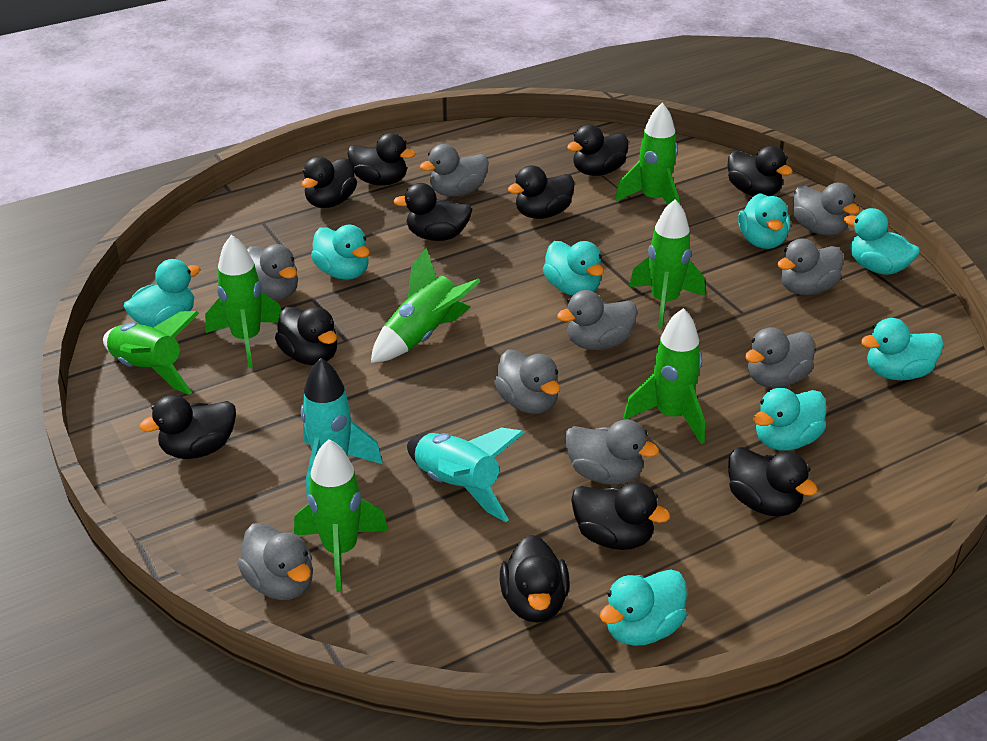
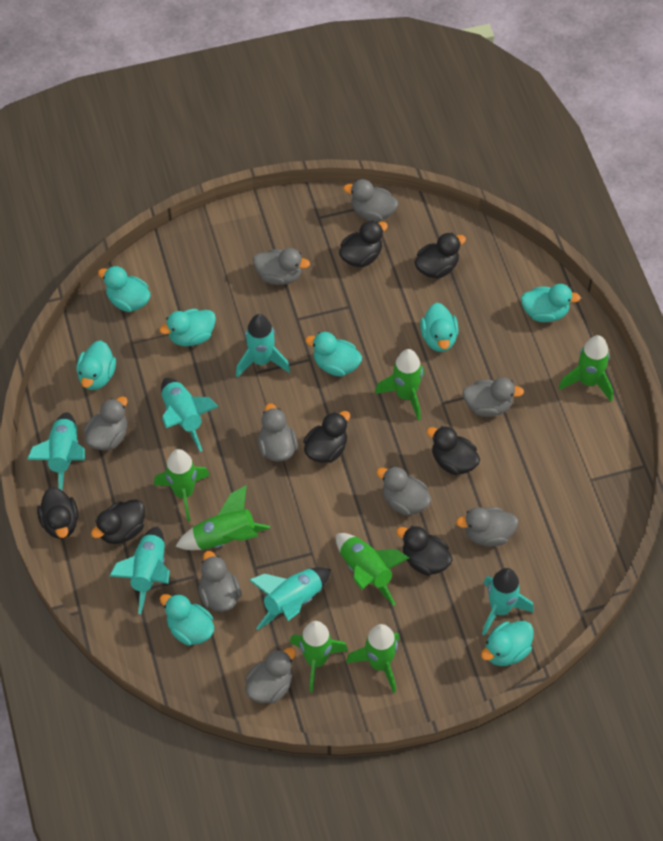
black duck: 11 -> 7
turquoise rocket: 2 -> 6

